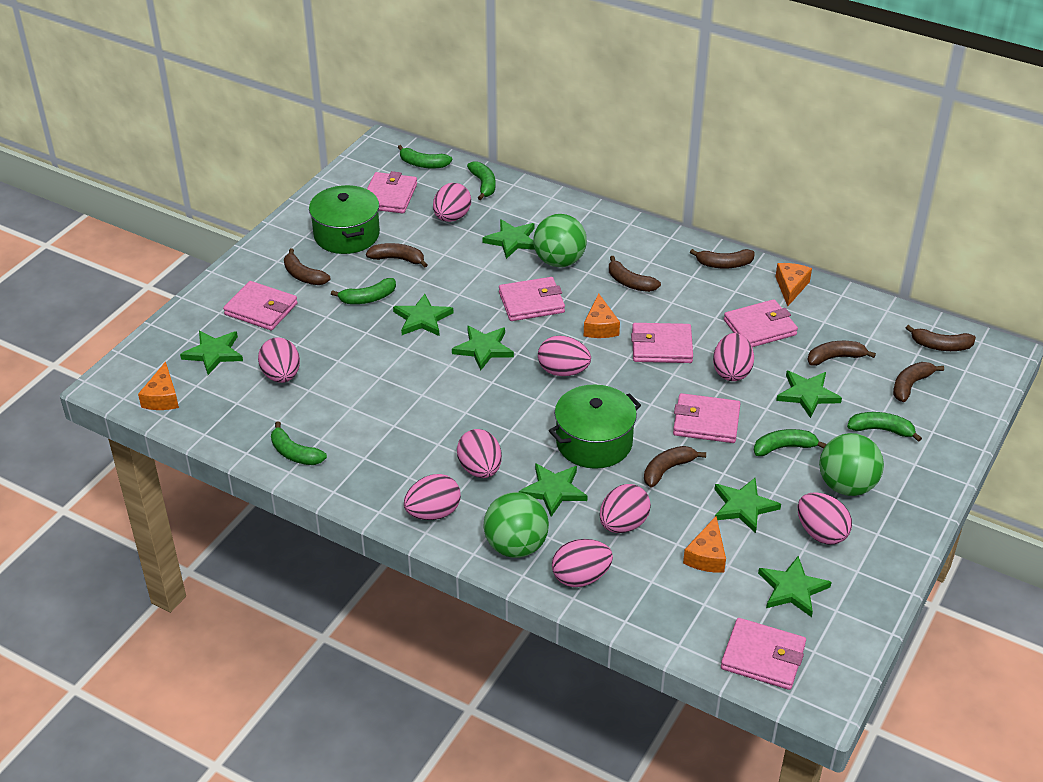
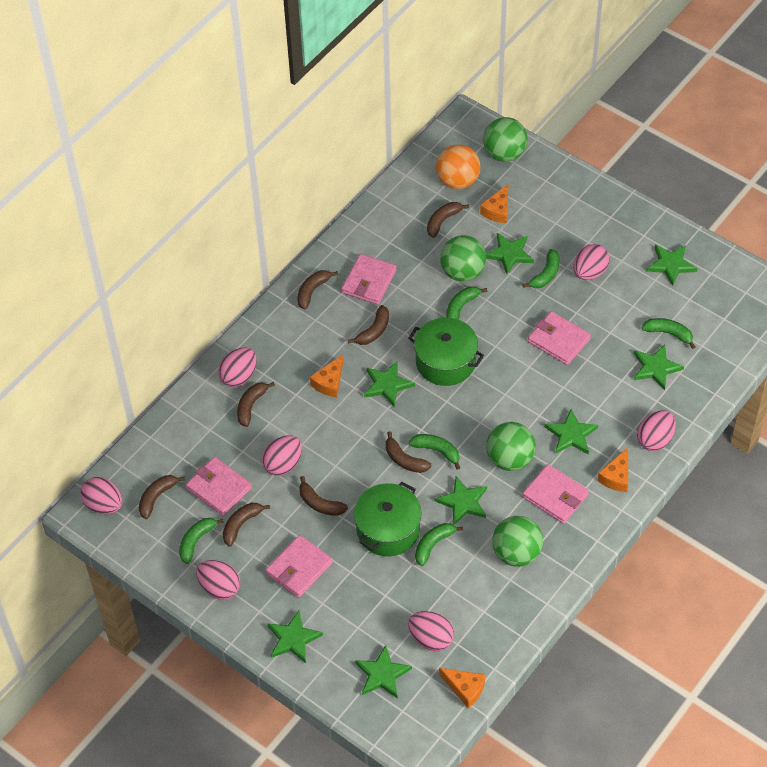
green ball: 3 -> 4
orange ball: 0 -> 1
pink egg: 9 -> 7
pink wallet: 7 -> 5

